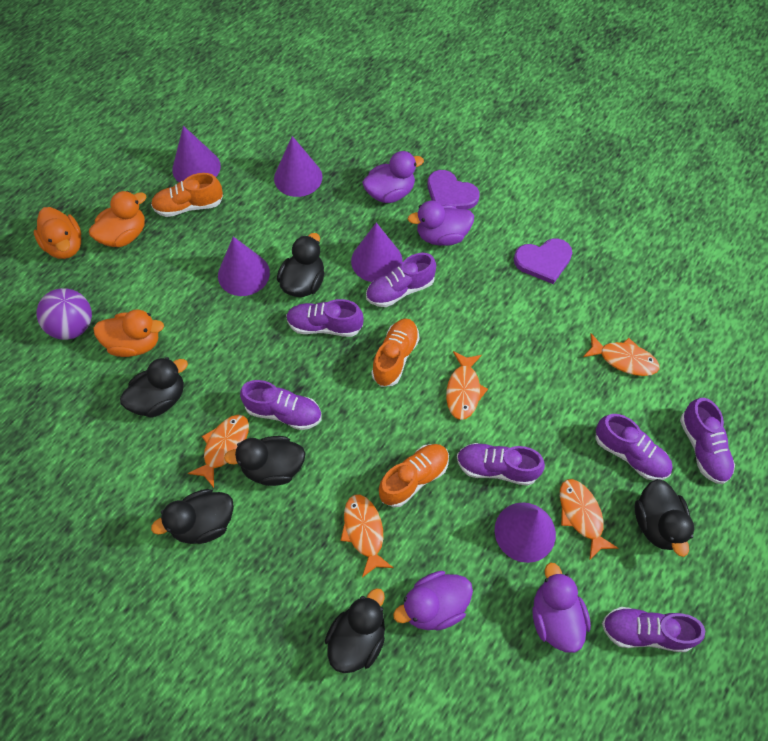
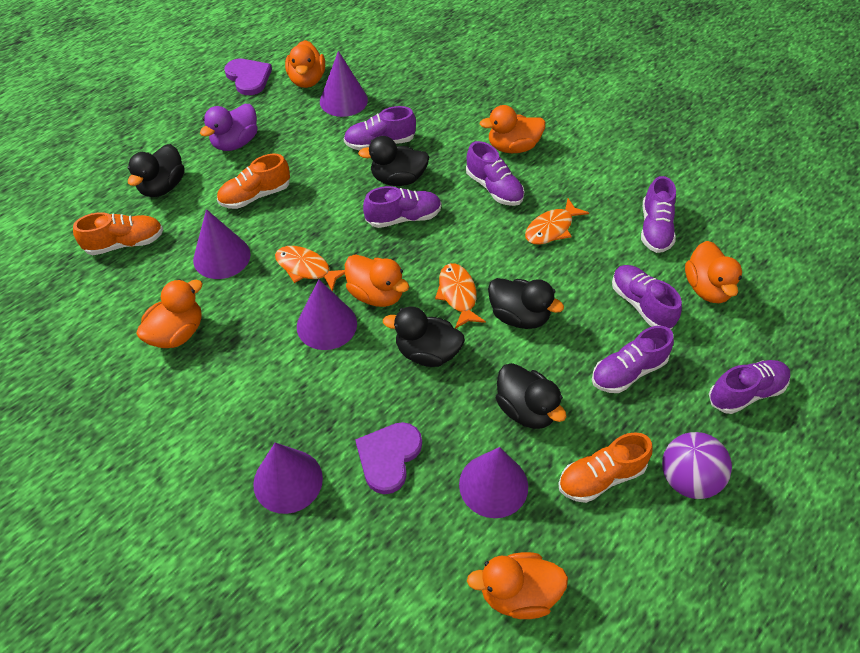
black duck: 6 -> 5
orange duck: 3 -> 6
orange fish: 5 -> 3
purple duck: 4 -> 1

